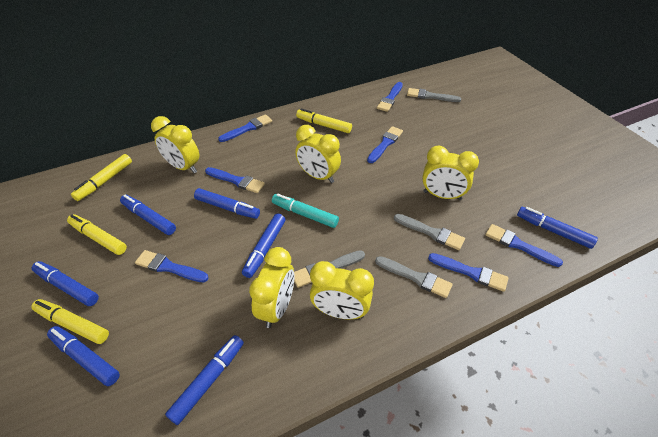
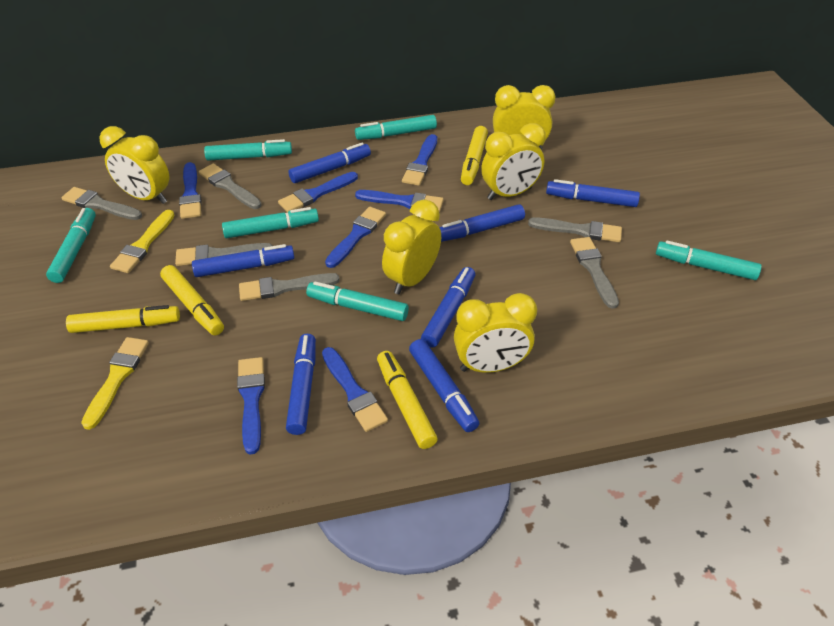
grey brush: 4 -> 6
turquoise marker: 1 -> 6
yellow brush: 0 -> 2

